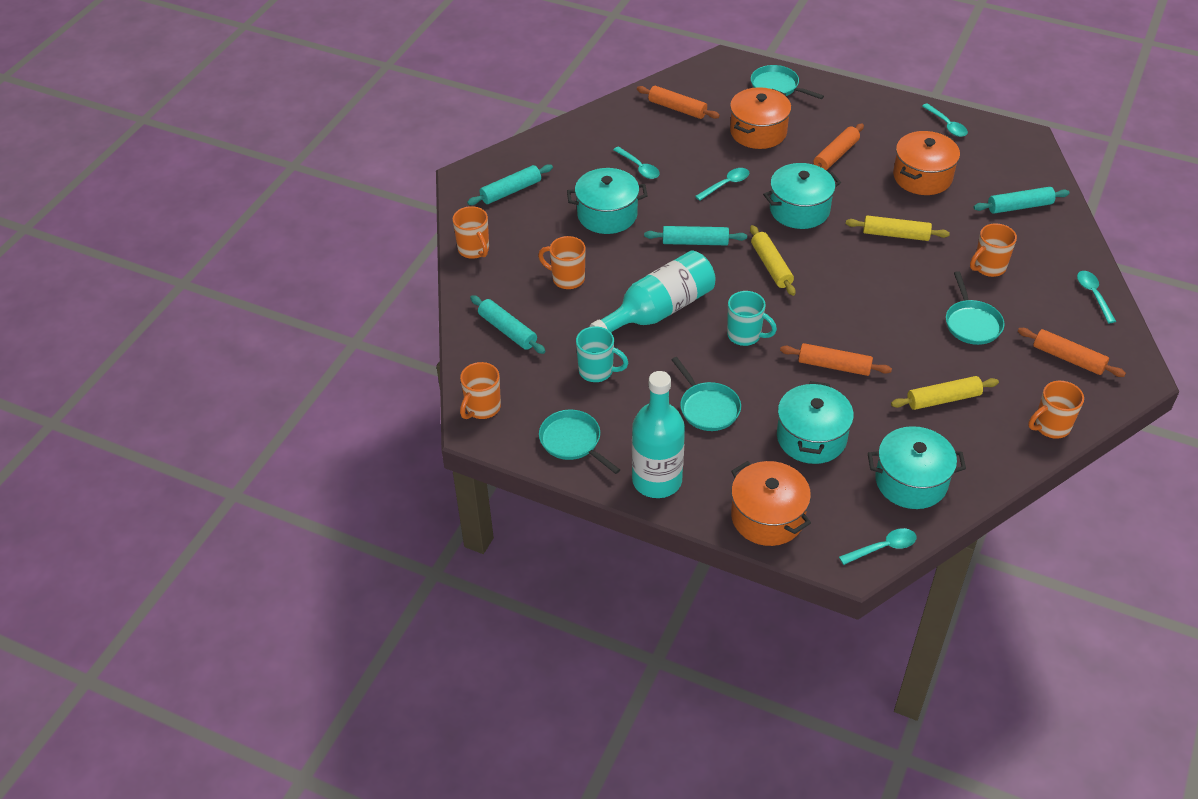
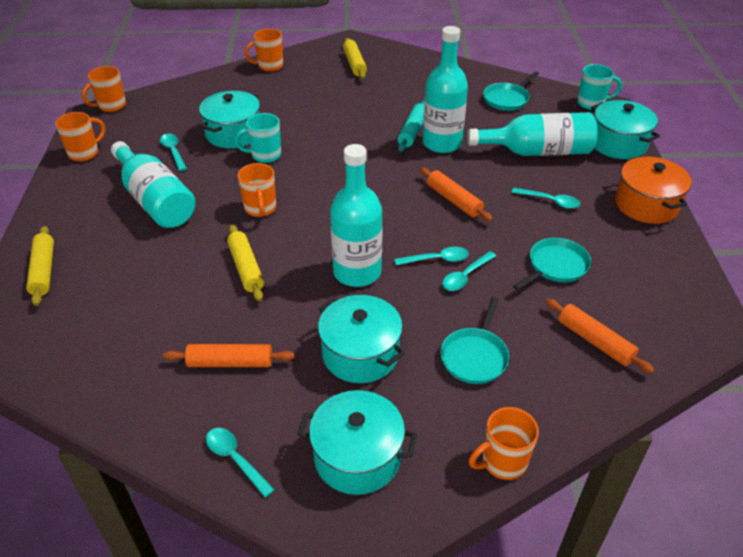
orange pot: 3 -> 1
orange rolling pin: 4 -> 3
turquoise bottle: 2 -> 4
turquoise pan: 4 -> 3
turquoise rolling pin: 4 -> 1

